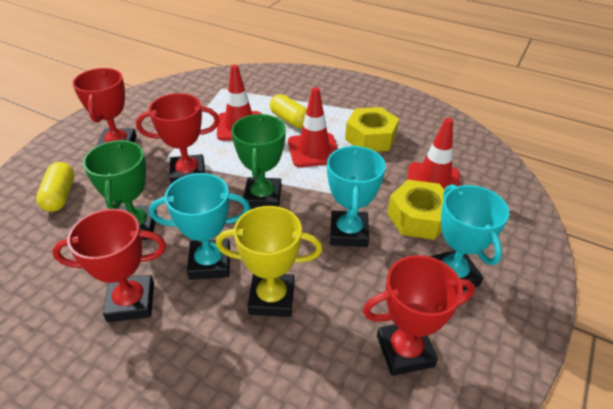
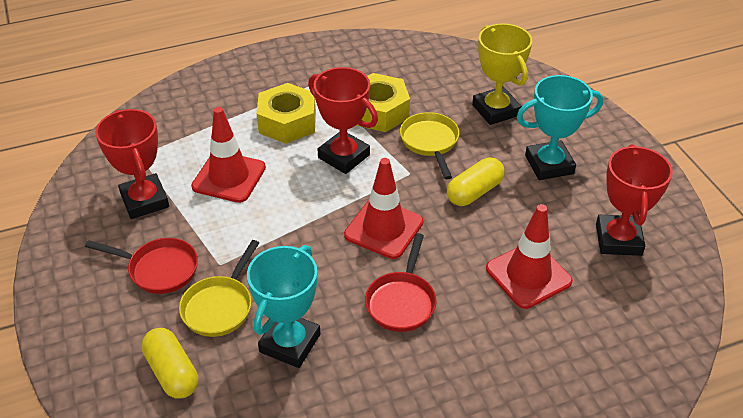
green trophy: 2 -> 0
red pan: 0 -> 2
red trophy: 4 -> 3
turquoise trophy: 3 -> 2
yellow pan: 0 -> 2

